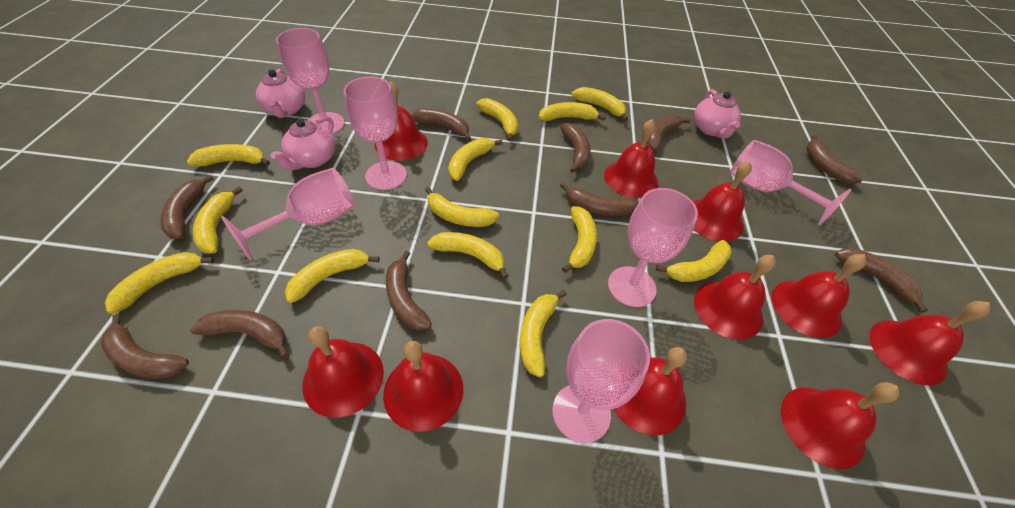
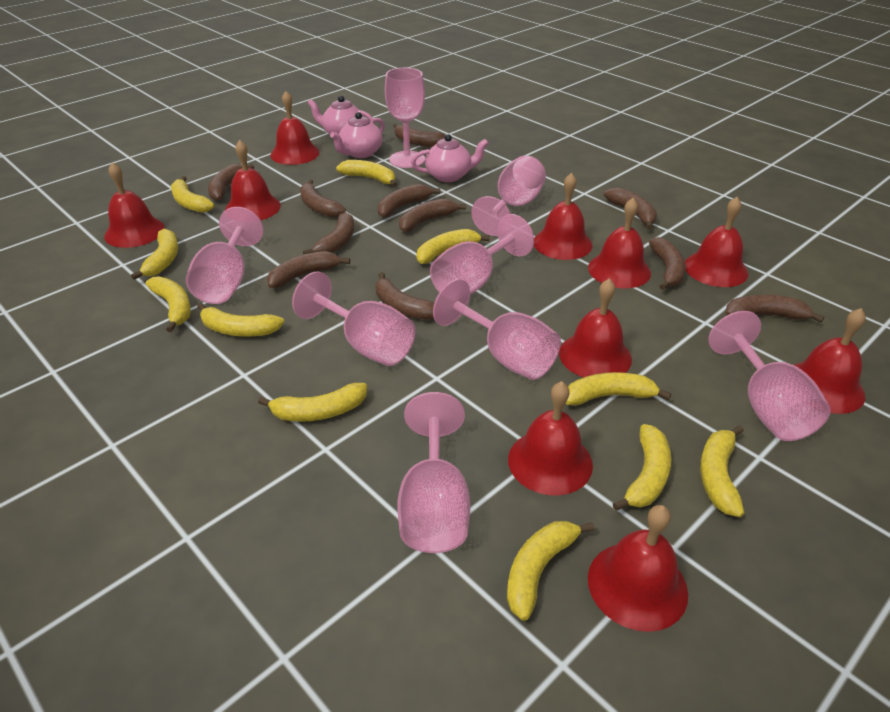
brown banana: 10 -> 11
pink goblet: 6 -> 8
yellow banana: 13 -> 11

